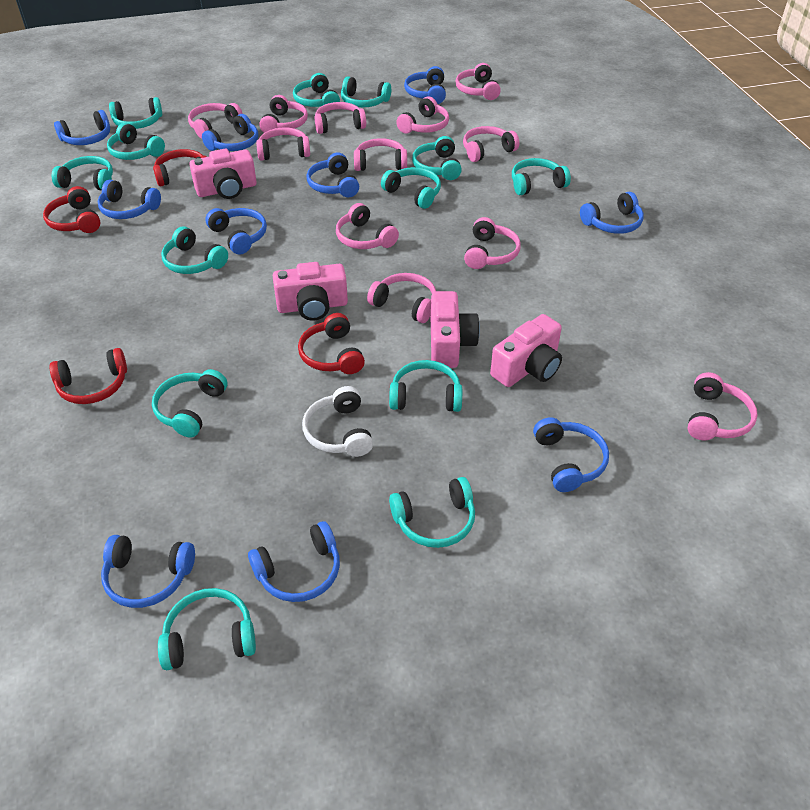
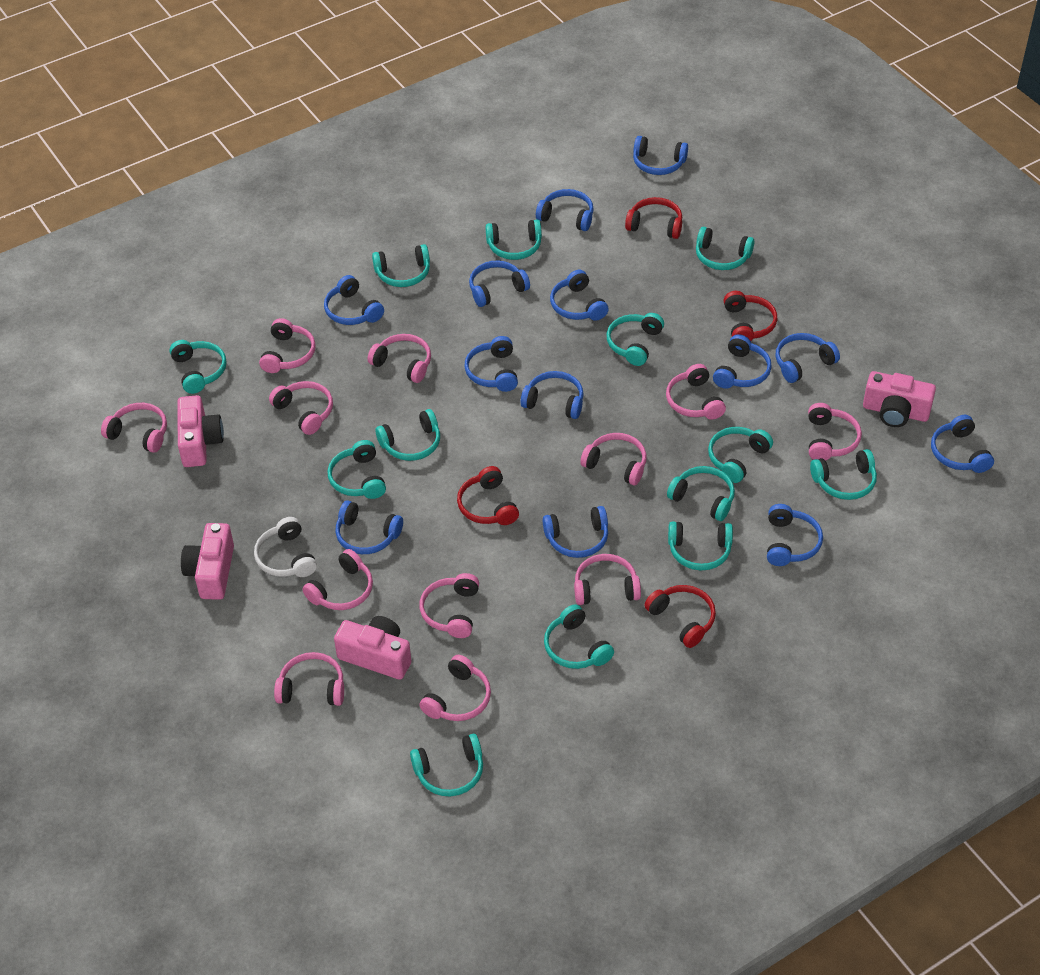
blue headphones: 10 -> 13

